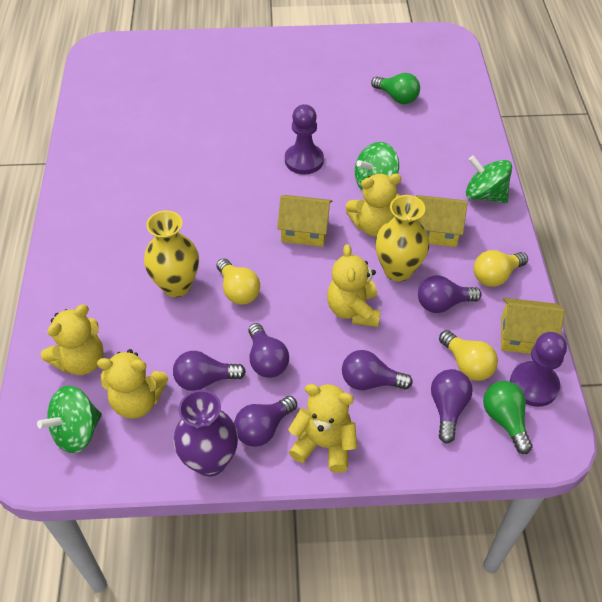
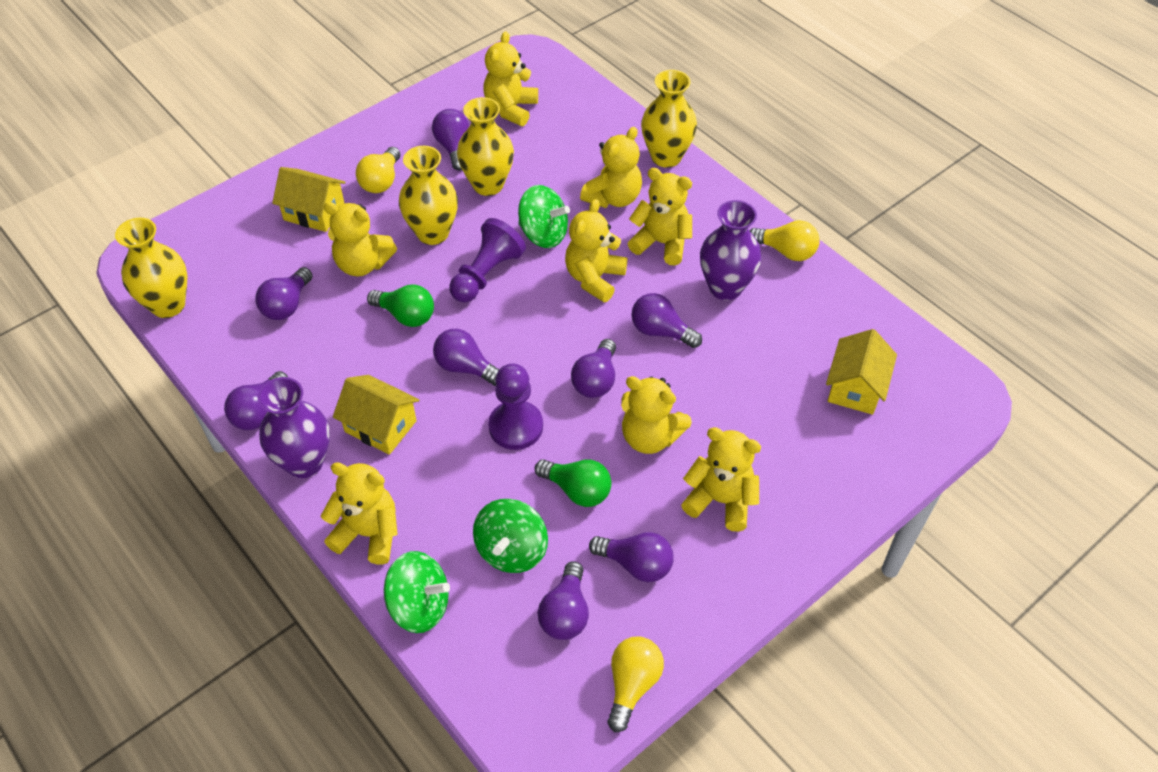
purple light bulb: 6 -> 8
purple vase: 1 -> 2
yellow teddy bear: 5 -> 8
yellow vase: 2 -> 4

